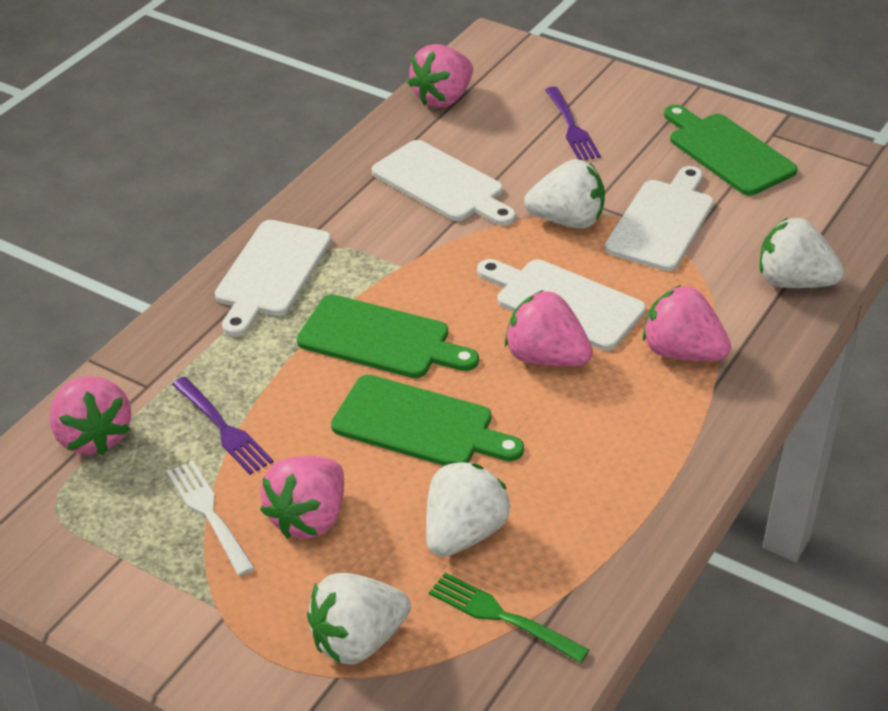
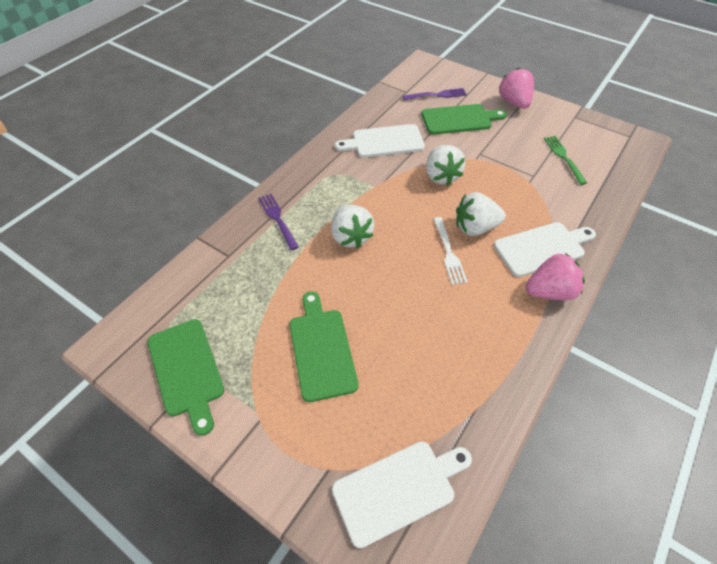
pink strawberry: 5 -> 2
white cutting board: 4 -> 3
white strawberry: 4 -> 3

